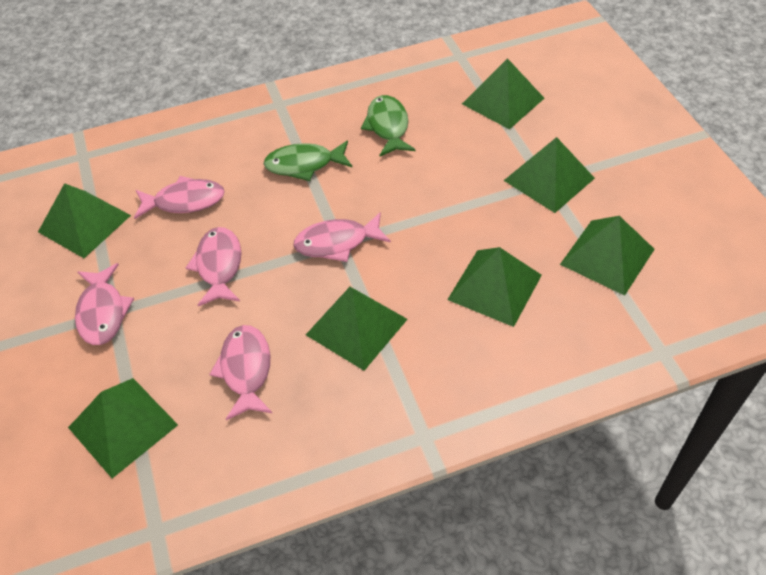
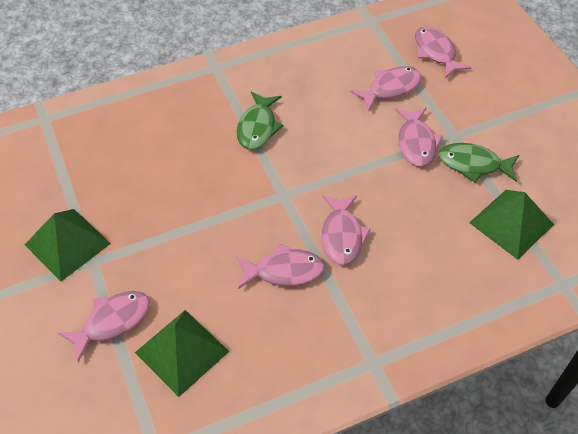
green pyramid: 7 -> 3
pink fish: 5 -> 6

